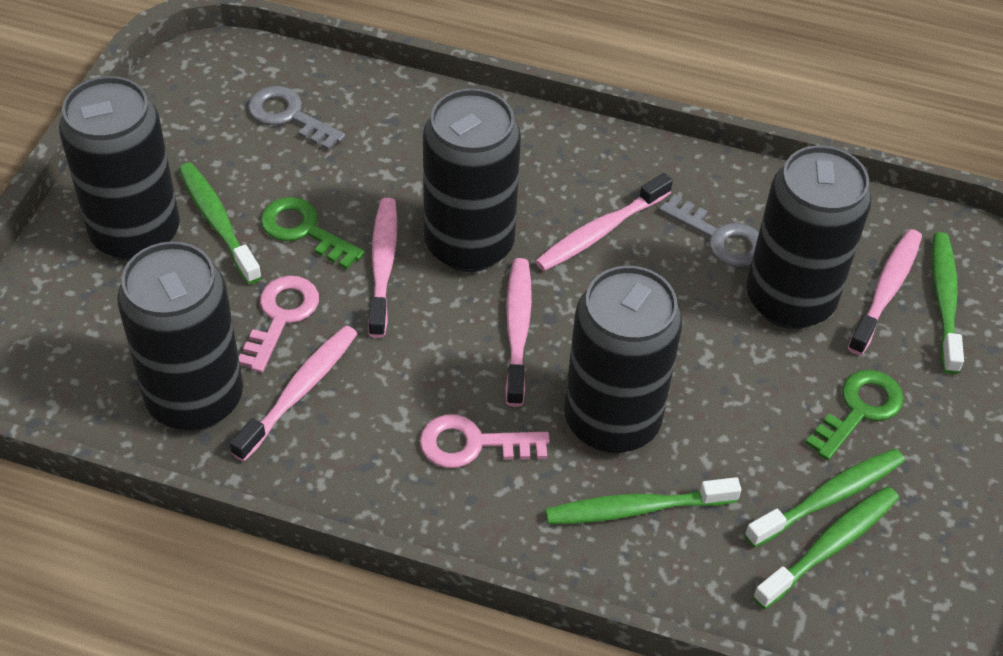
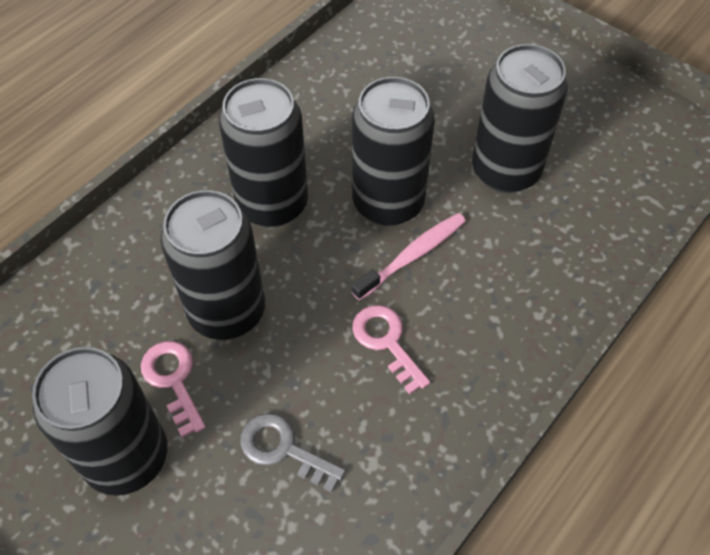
green key: 2 -> 0
green toothbrush: 5 -> 0
grey key: 2 -> 1
pink toothbrush: 5 -> 1

